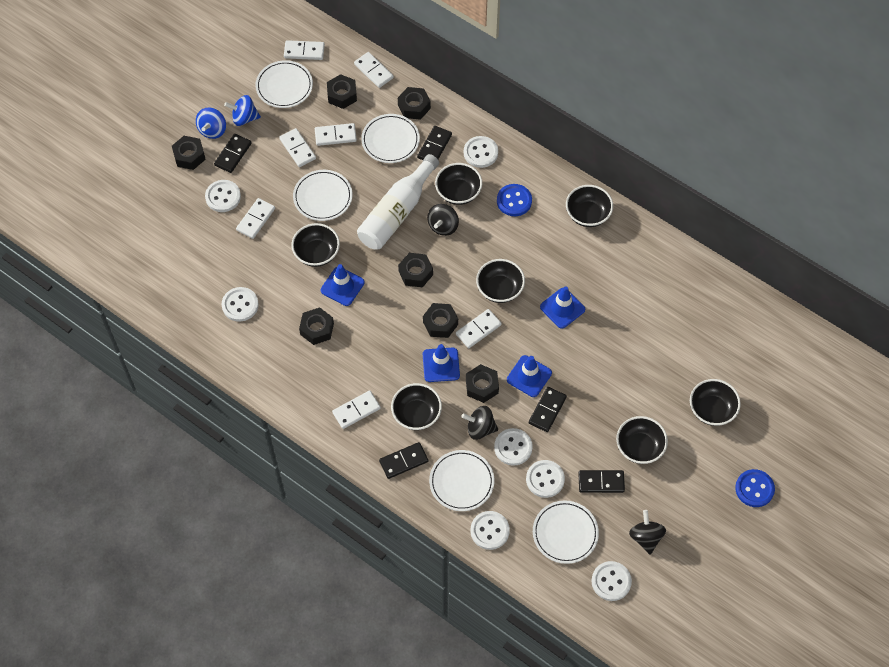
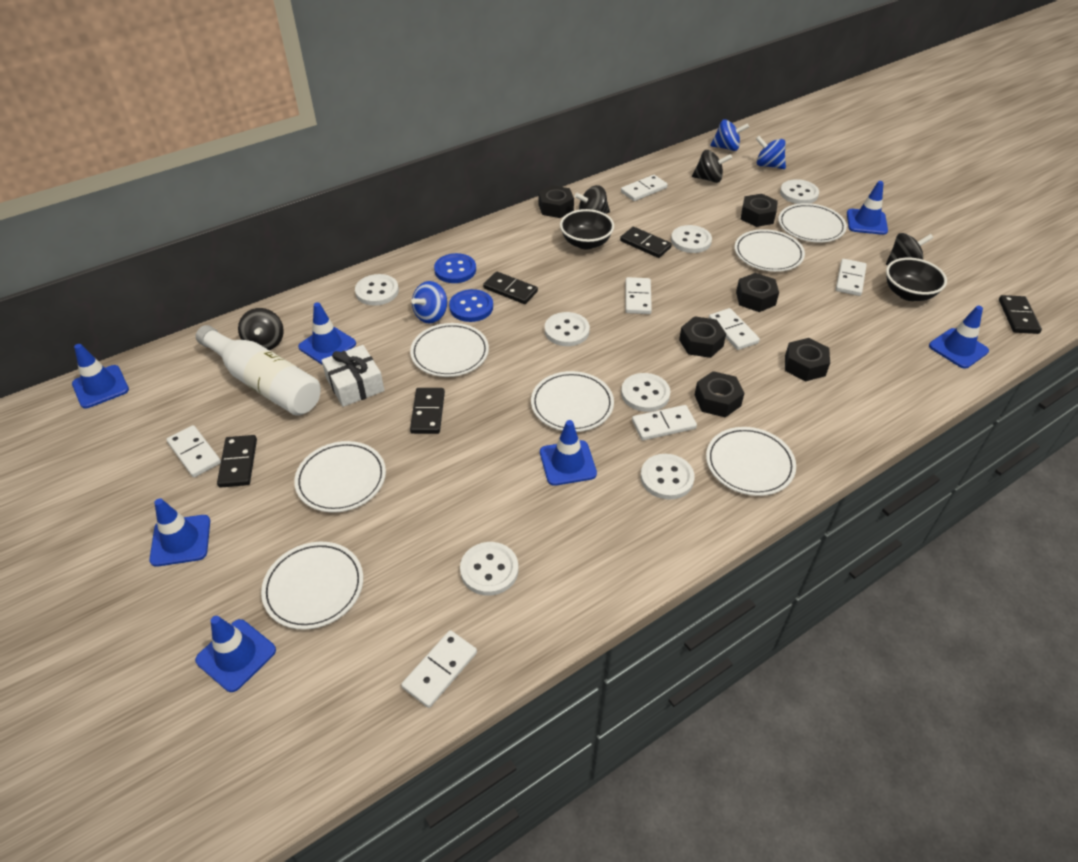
black bowl: 7 -> 2
black nut: 7 -> 6
black spinning top: 3 -> 4
blue spinning top: 2 -> 3
blue traffic cone: 4 -> 7
white gift: 0 -> 1
white plate: 5 -> 7

